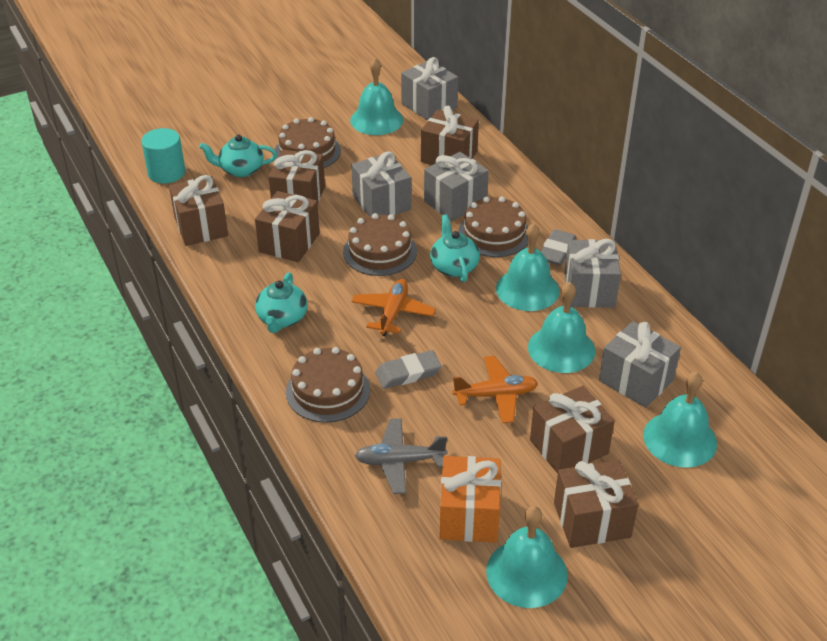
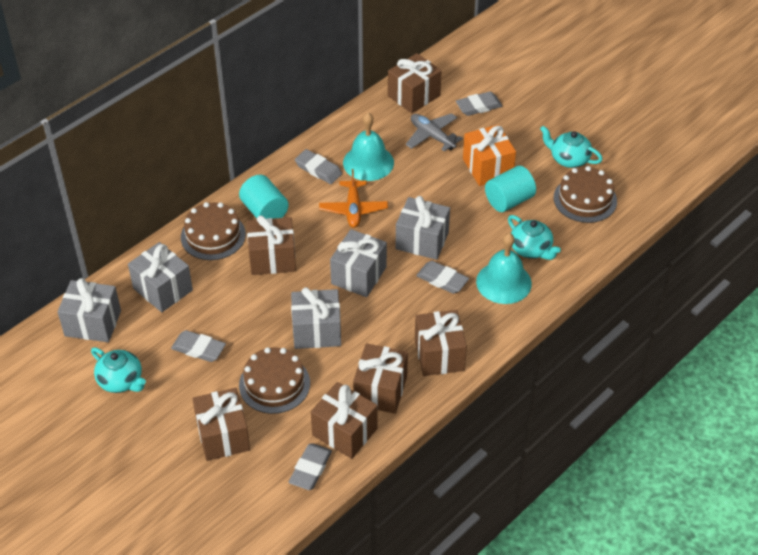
brown cake: 4 -> 3
grey eraser: 2 -> 5
orange plane: 2 -> 1
turquoise bell: 5 -> 2
turquoise cylinder: 1 -> 2

